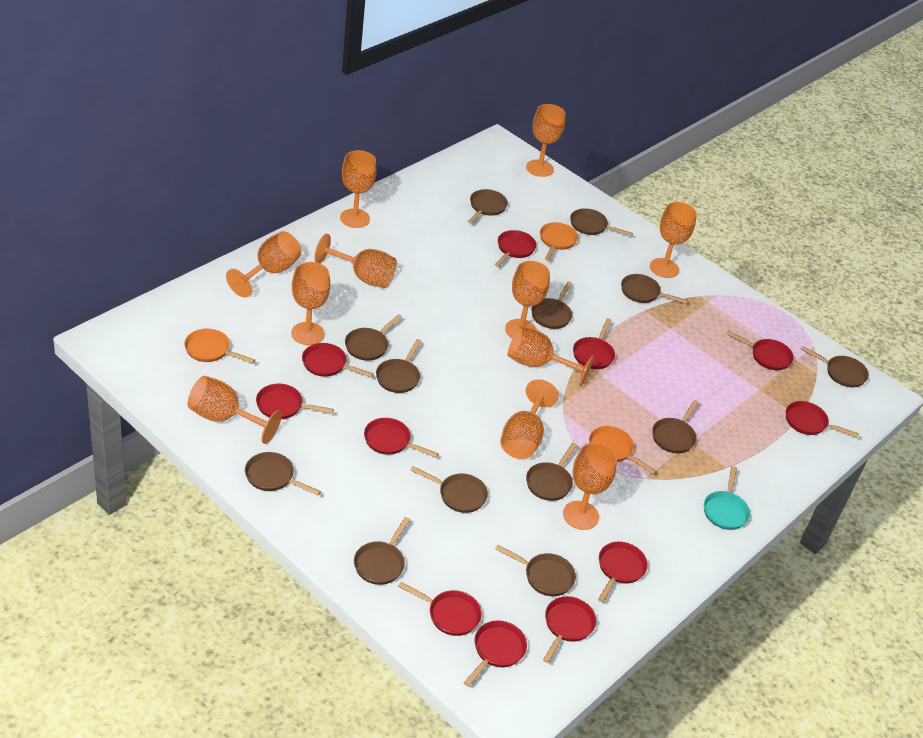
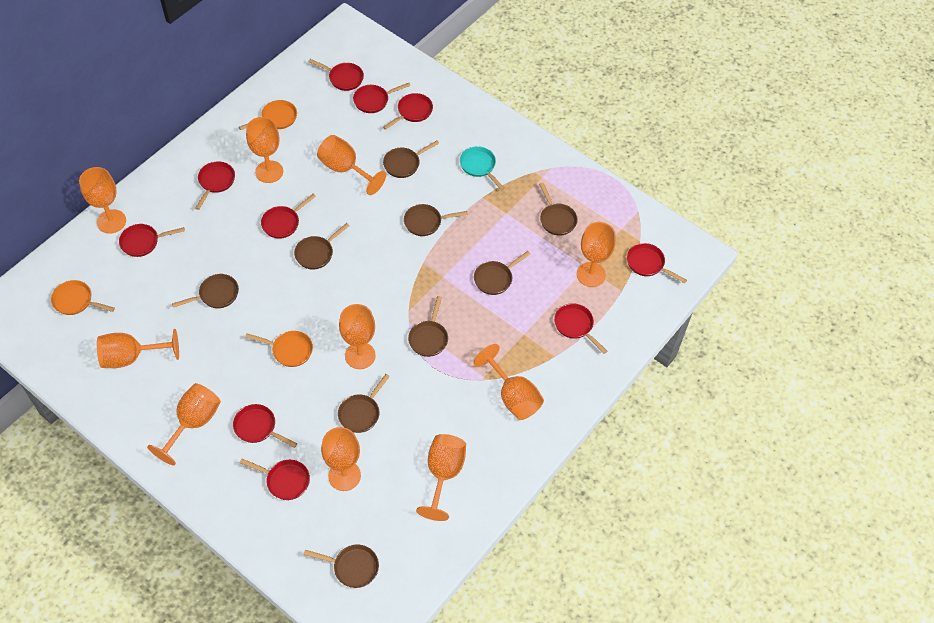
brown pan: 13 -> 9
orange goblet: 11 -> 10
red pan: 11 -> 10

